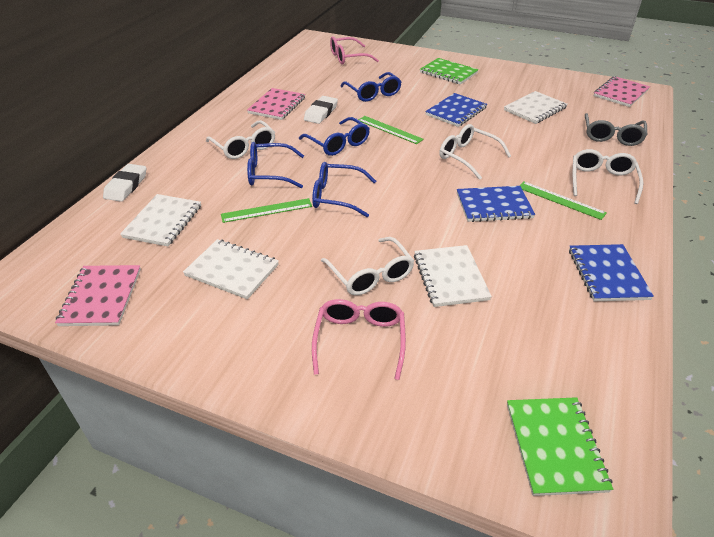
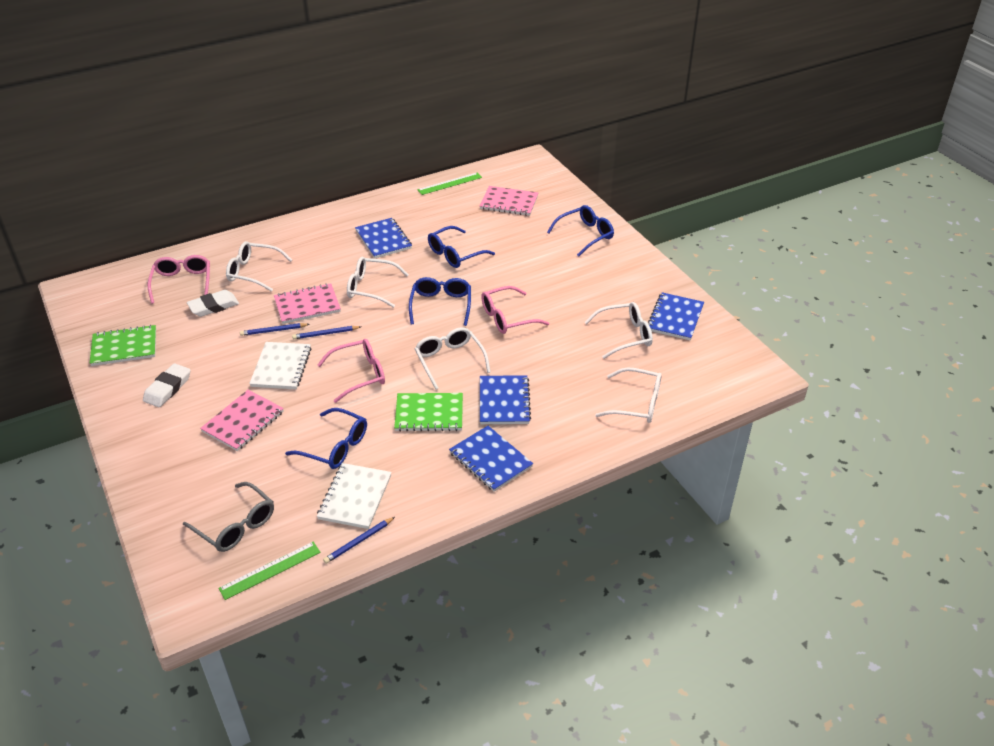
blue notebook: 3 -> 4
blue pencil: 0 -> 3
green ruler: 3 -> 2
pink glasses: 2 -> 3
white glasses: 4 -> 5
white notebook: 4 -> 2

